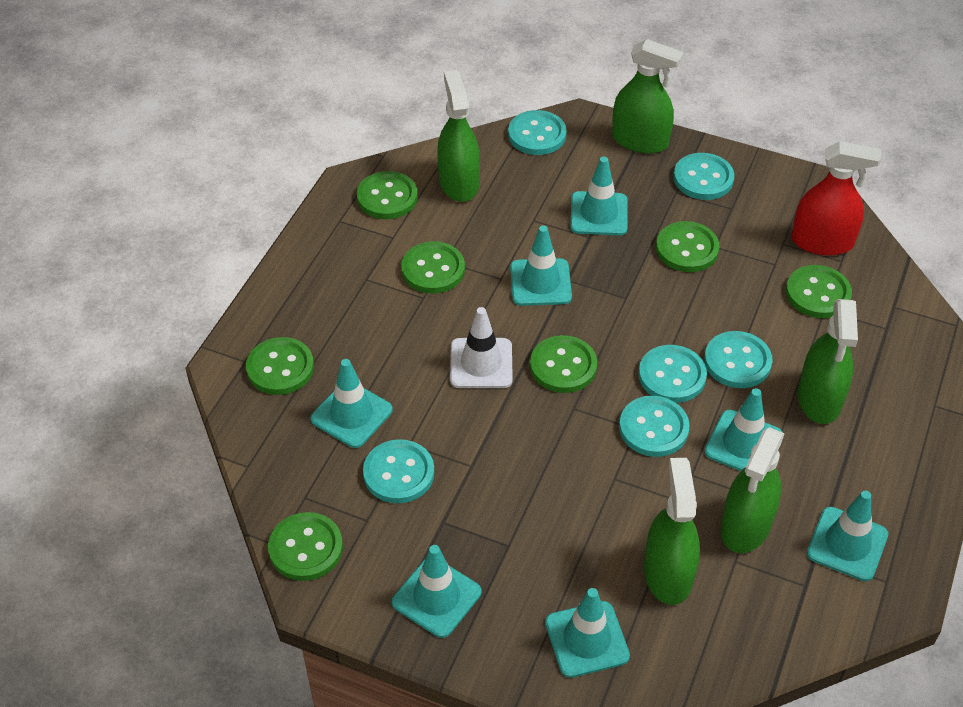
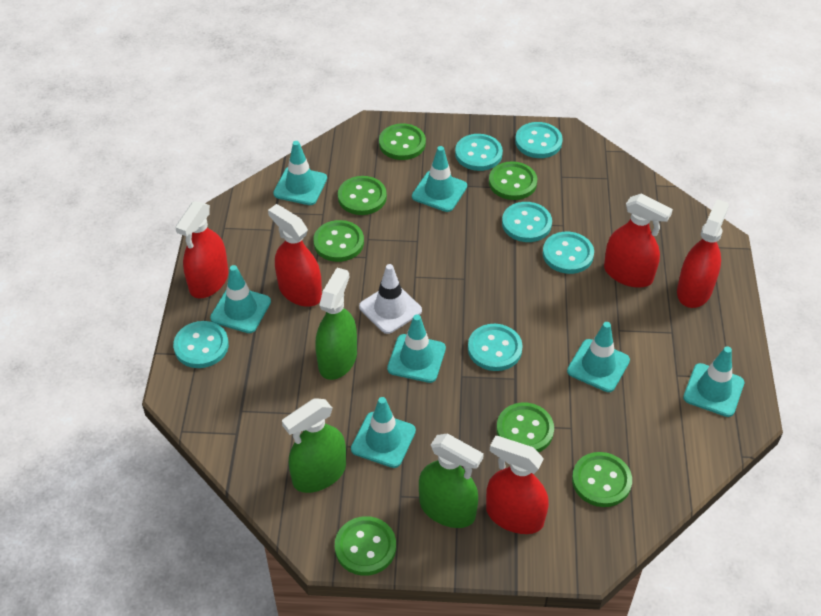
green spray bottle: 5 -> 3
red spray bottle: 1 -> 5

